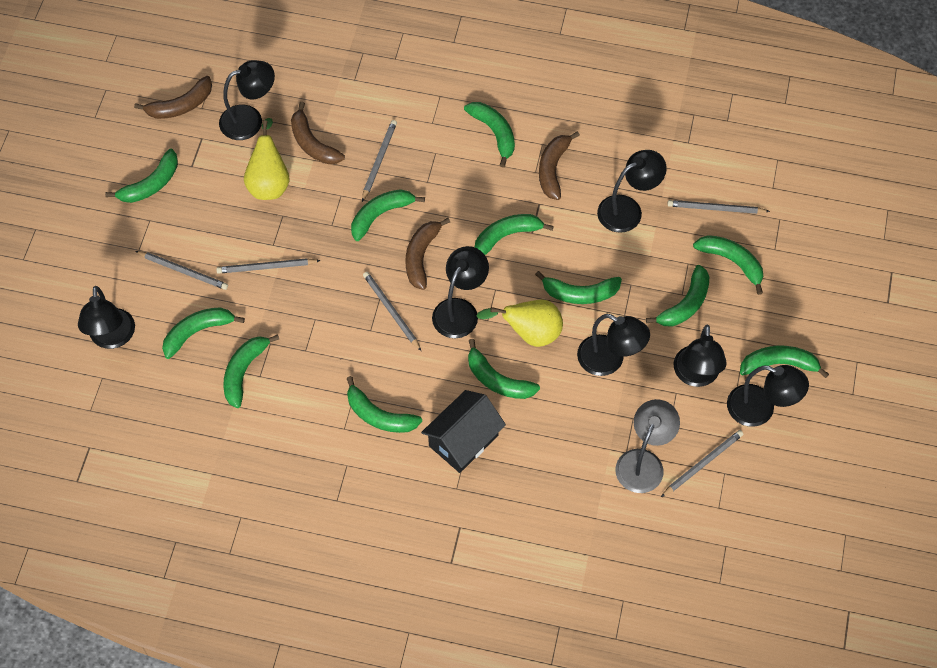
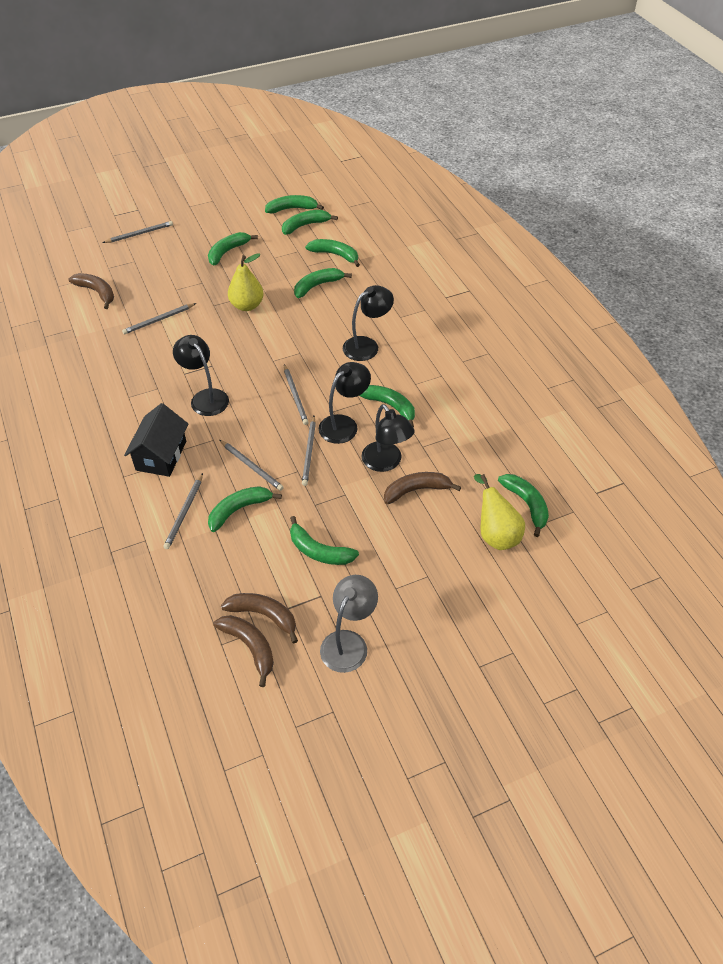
black lamp: 7 -> 4
green banana: 12 -> 9

